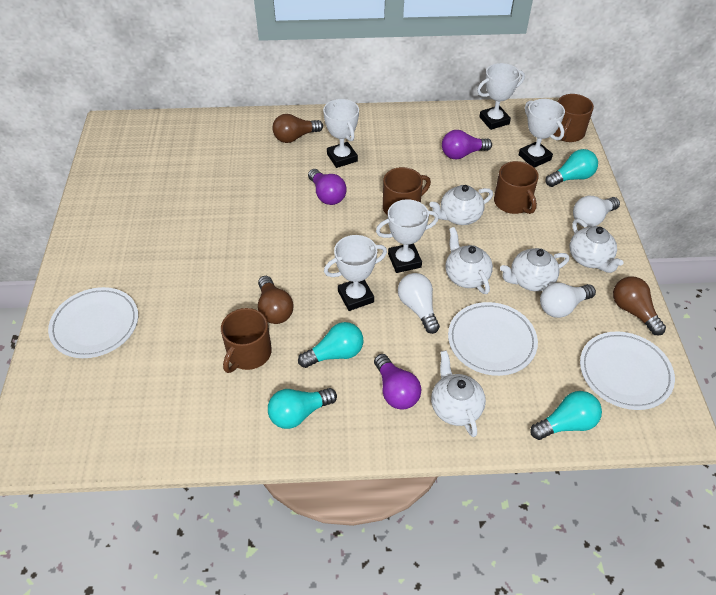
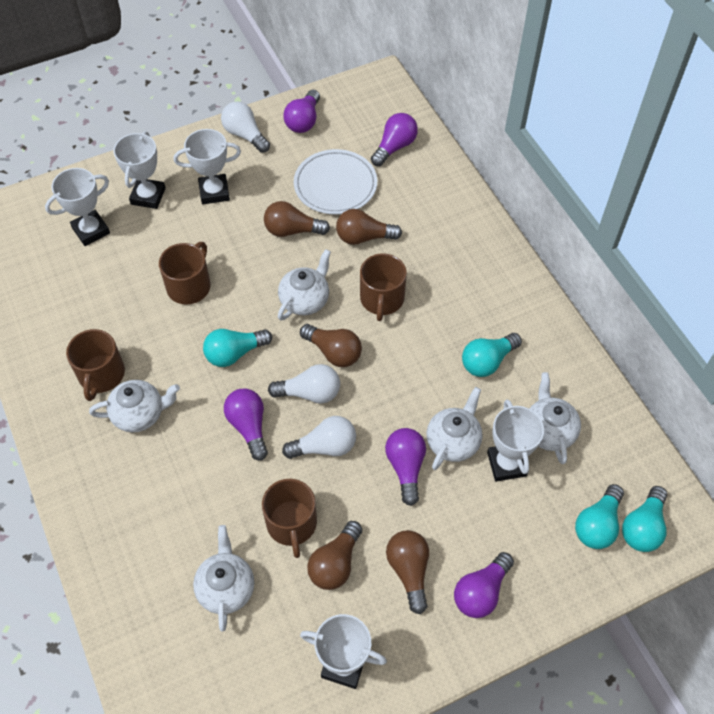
brown light bulb: 3 -> 5
purple light bulb: 3 -> 5
white plate: 3 -> 1

